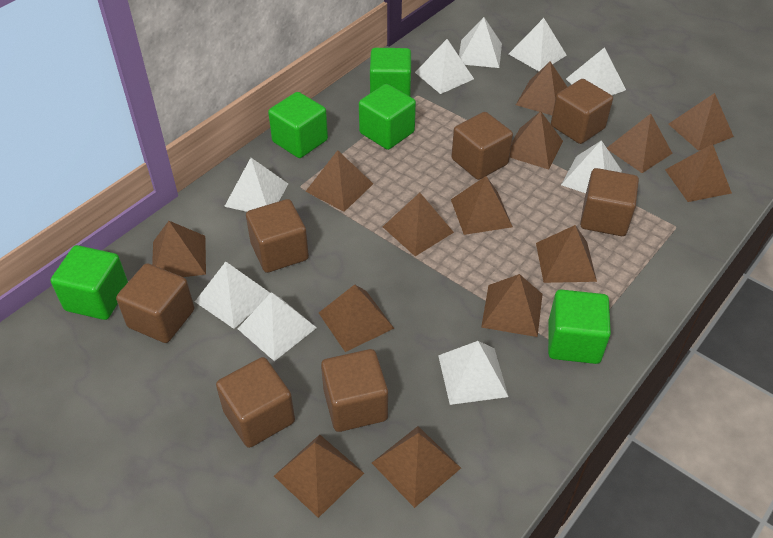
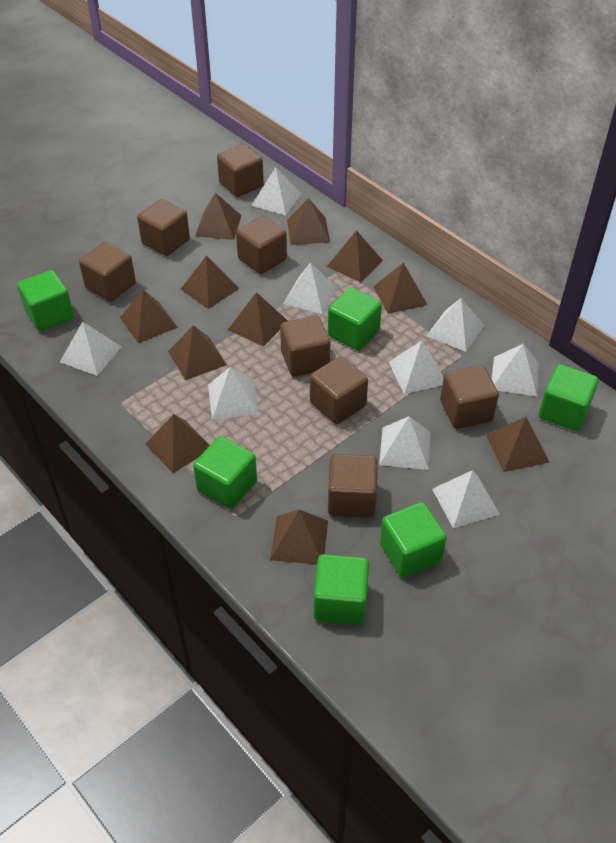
brown cube: 7 -> 8
brown pyramid: 14 -> 11
green cube: 5 -> 6

